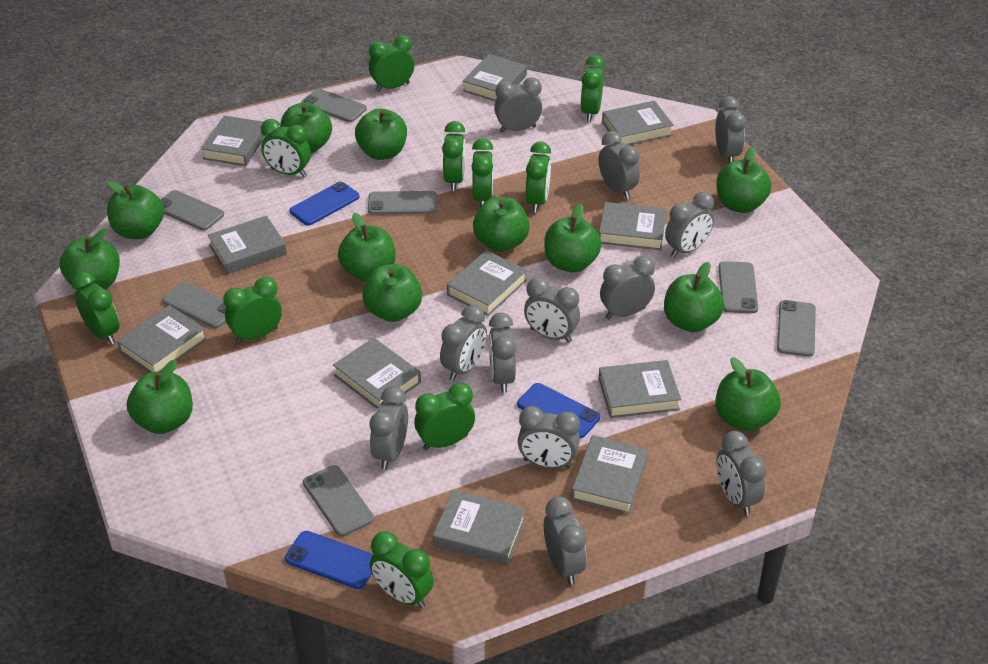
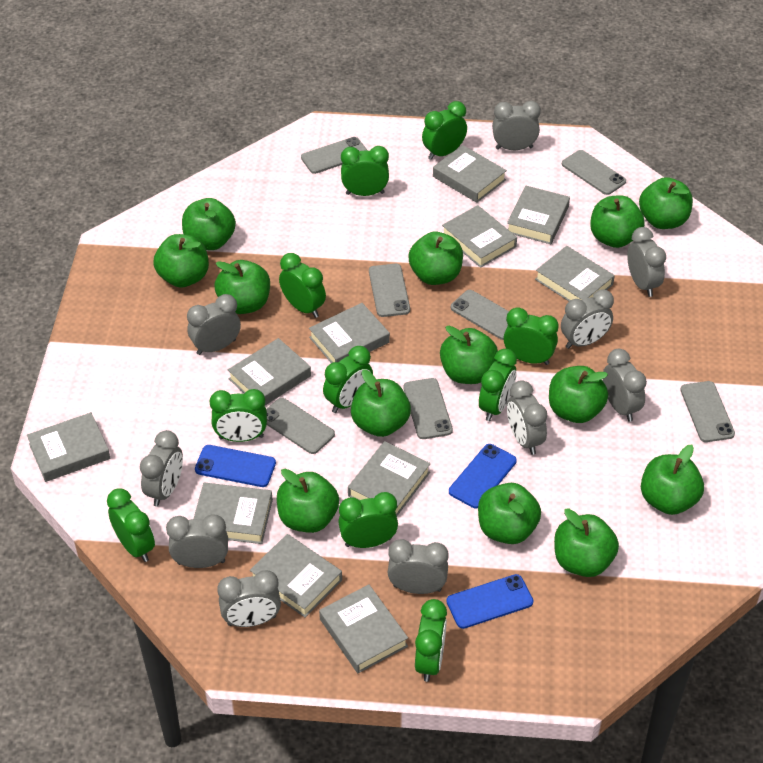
green apple: 12 -> 13
grey clock: 12 -> 10

